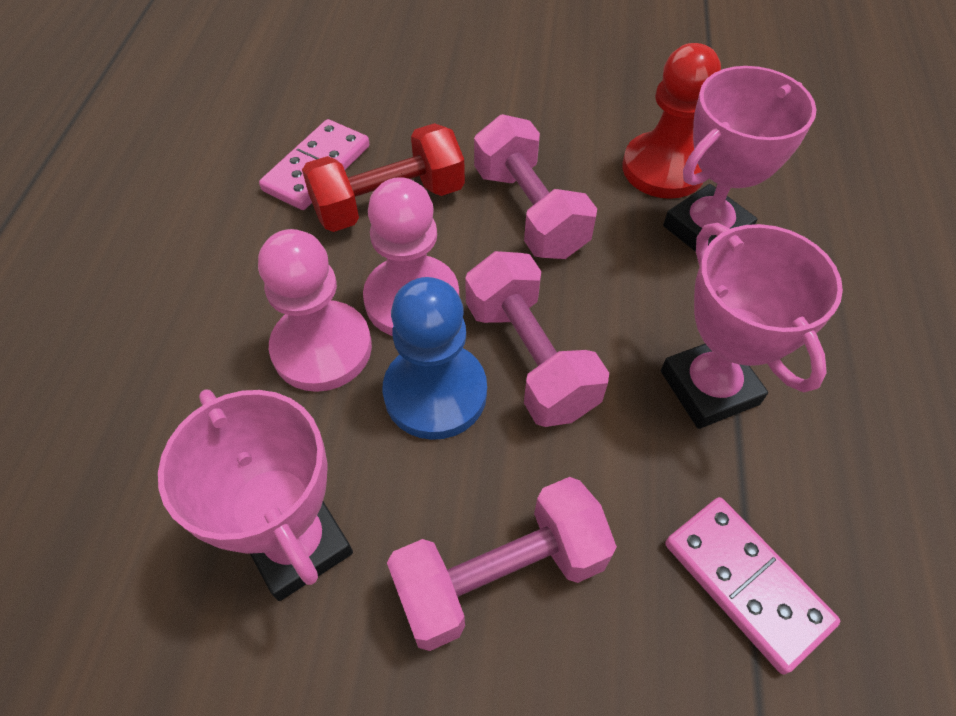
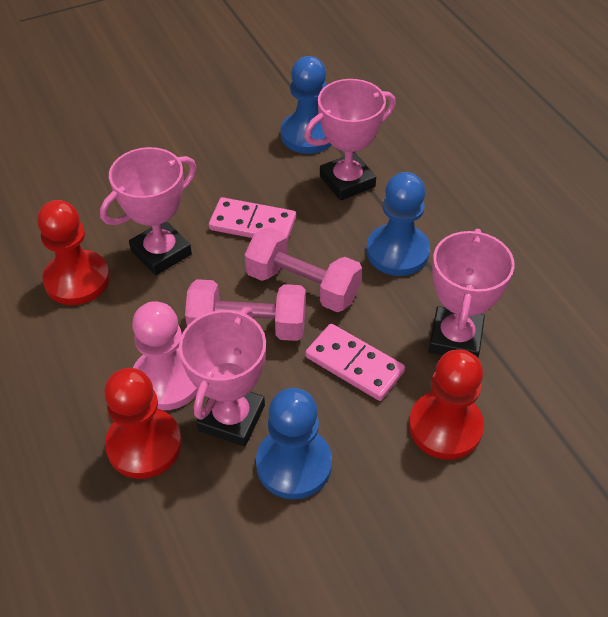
blue pawn: 1 -> 3
pink dumbbell: 3 -> 2
pink pawn: 2 -> 1
pink trophy: 3 -> 4
red dumbbell: 1 -> 0
red pawn: 1 -> 3

